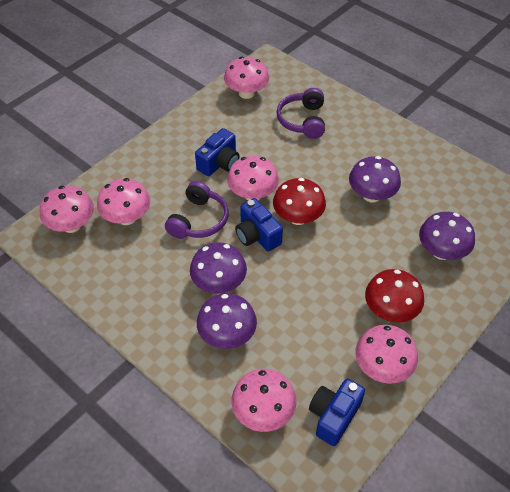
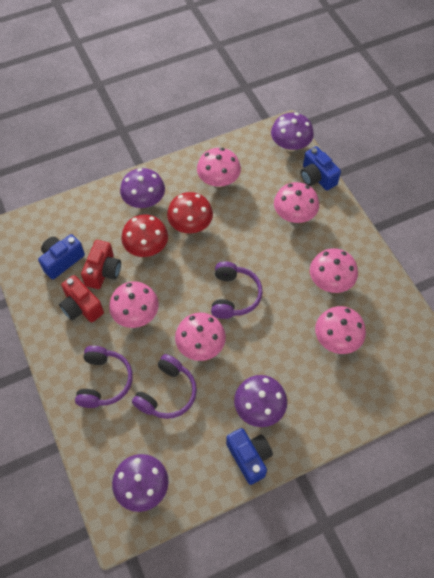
purple headphones: 2 -> 3
red camera: 0 -> 2

